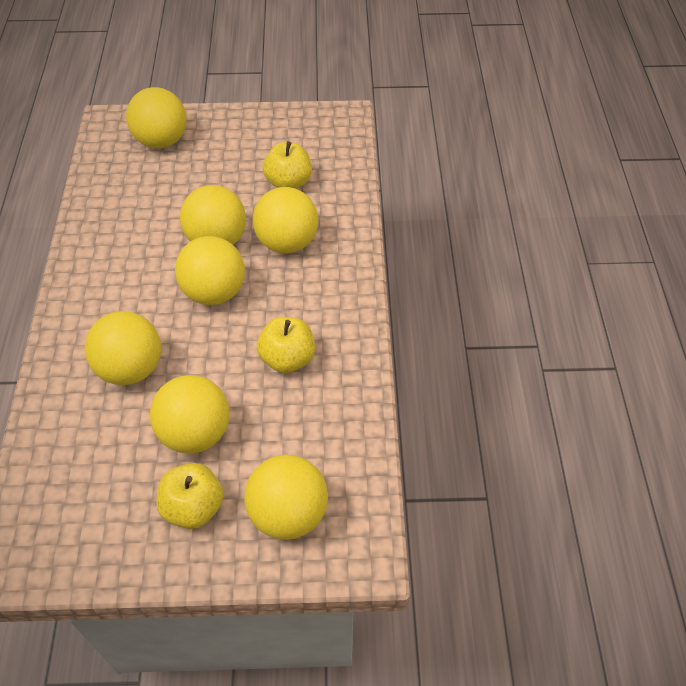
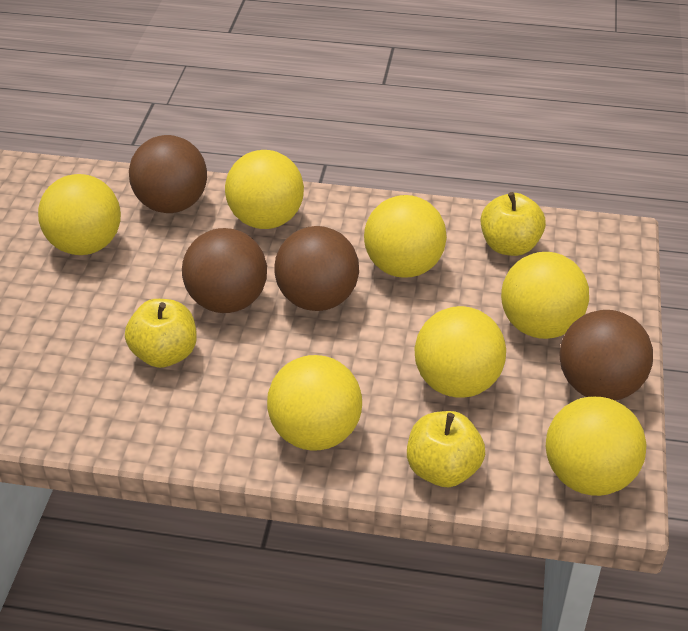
brown ball: 0 -> 4

